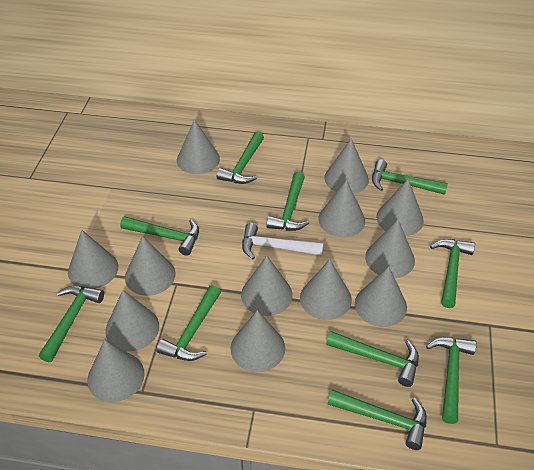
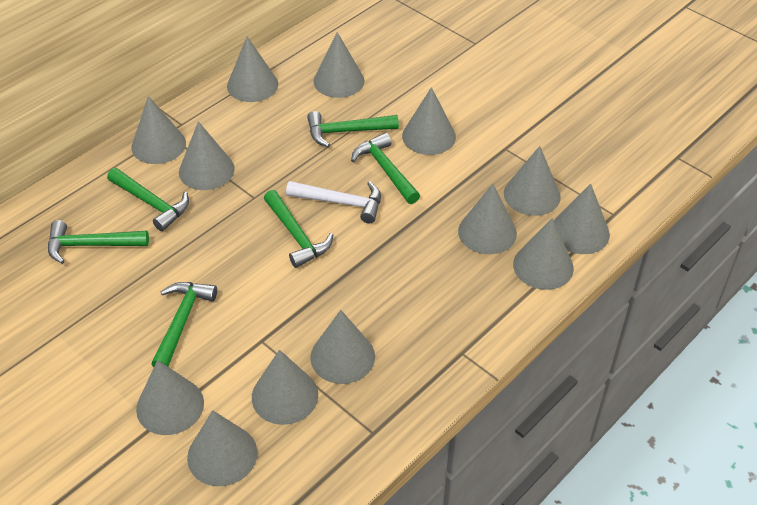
green hammer: 10 -> 6

